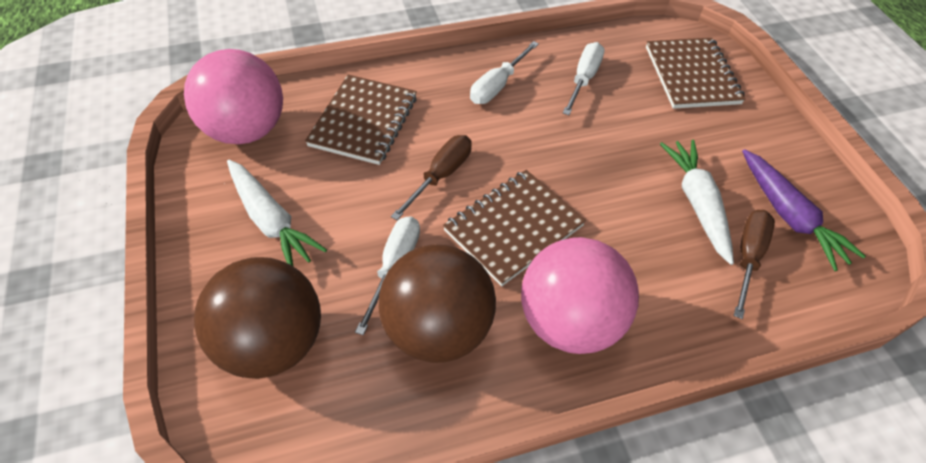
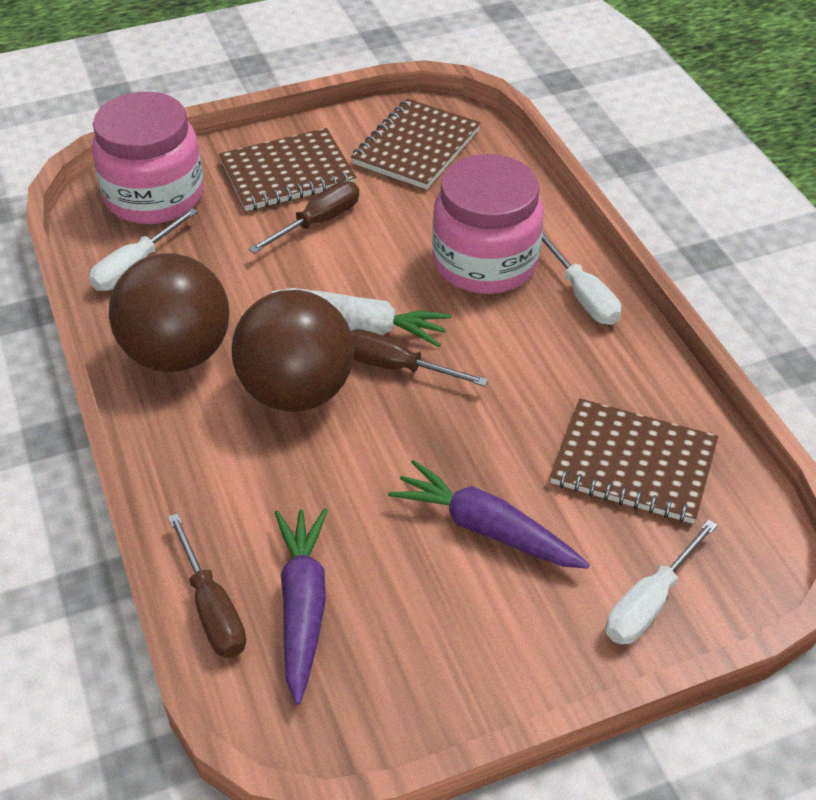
brown screwdriver: 2 -> 3
pink ball: 2 -> 0
pink jar: 0 -> 2
purple carrot: 1 -> 2
white carrot: 2 -> 1

